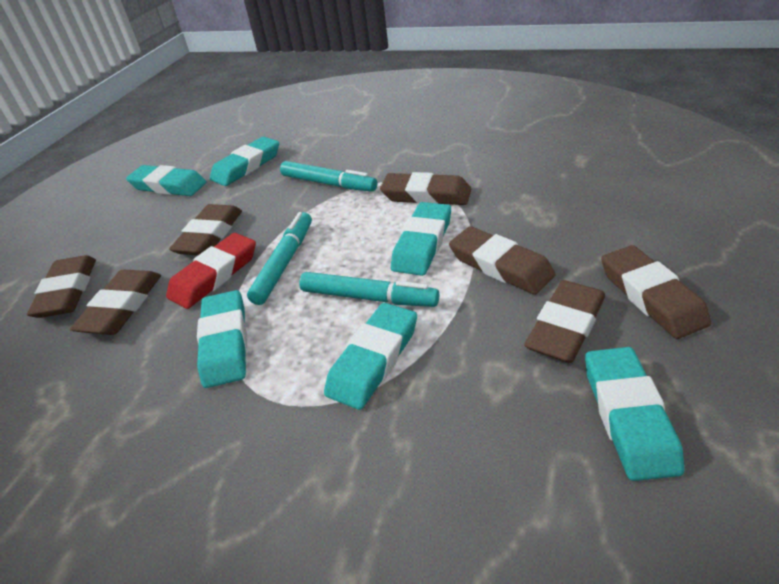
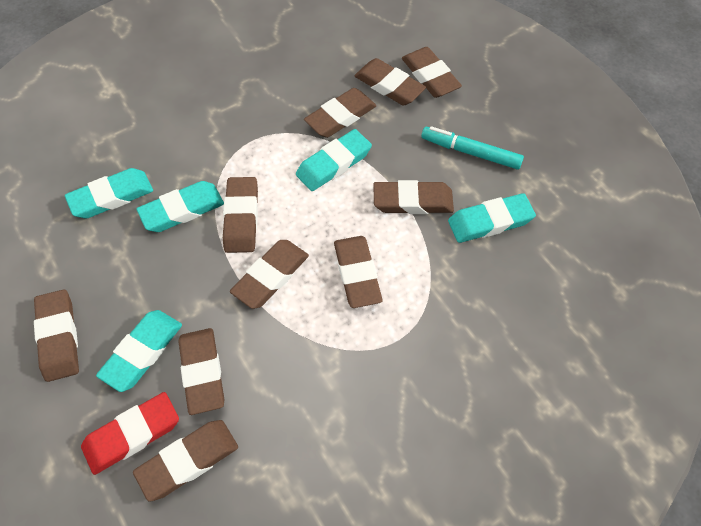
brown eraser: 7 -> 10
turquoise eraser: 6 -> 5
turquoise marker: 3 -> 1

